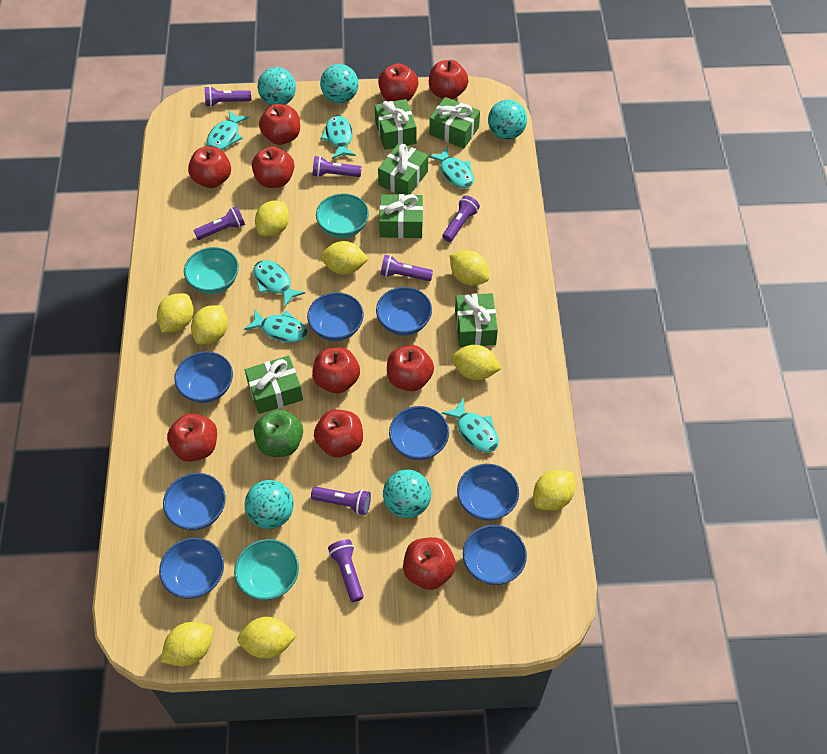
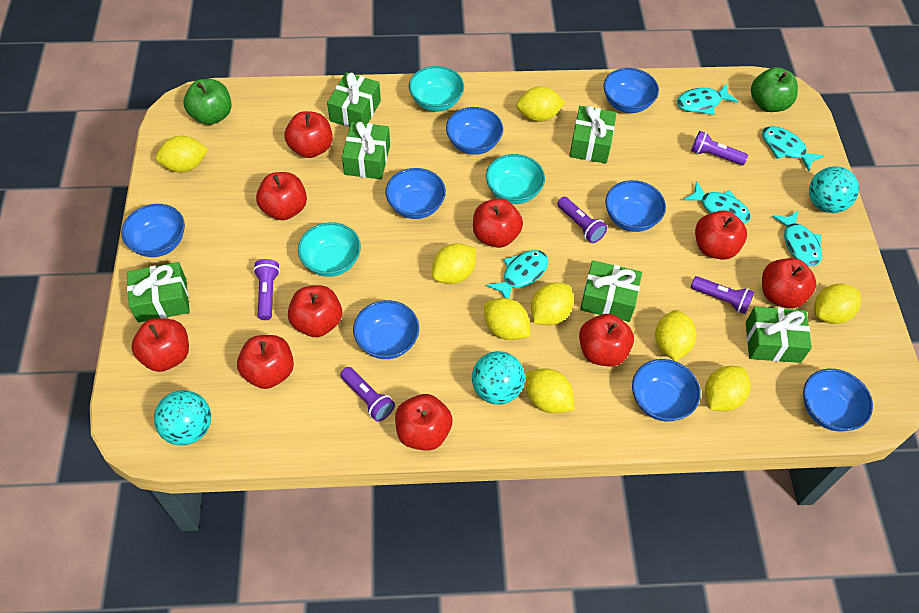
green apple: 1 -> 2
purple flashlight: 7 -> 5
turquoise ball: 5 -> 3
turquoise fish: 6 -> 5

